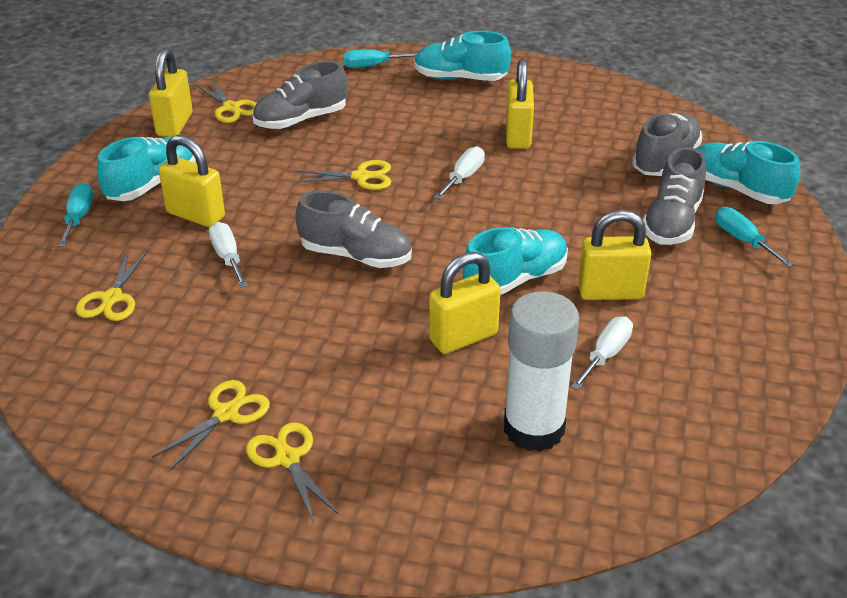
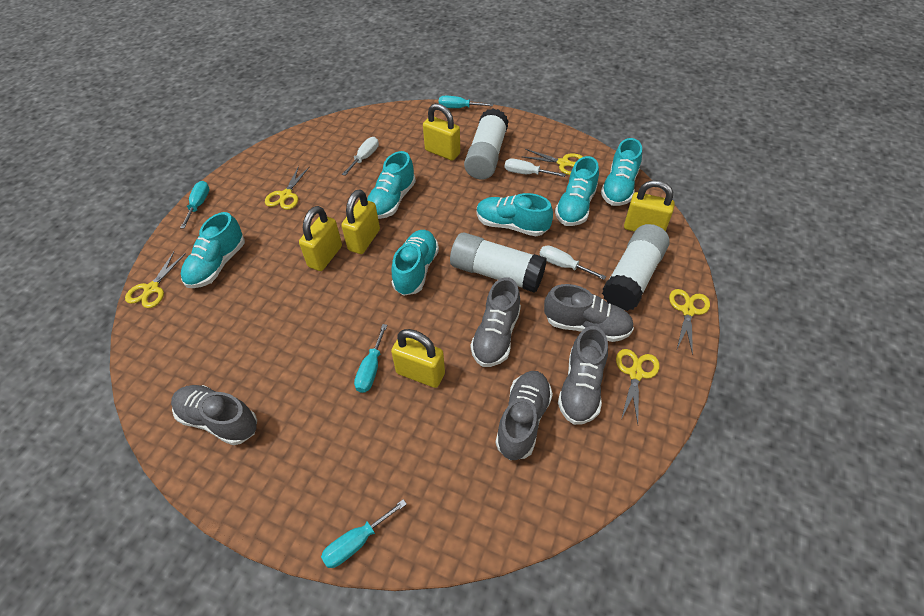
grey shoe: 4 -> 5
turquoise screwdriver: 3 -> 4
turquoise shoe: 4 -> 6
white glue stick: 1 -> 3

